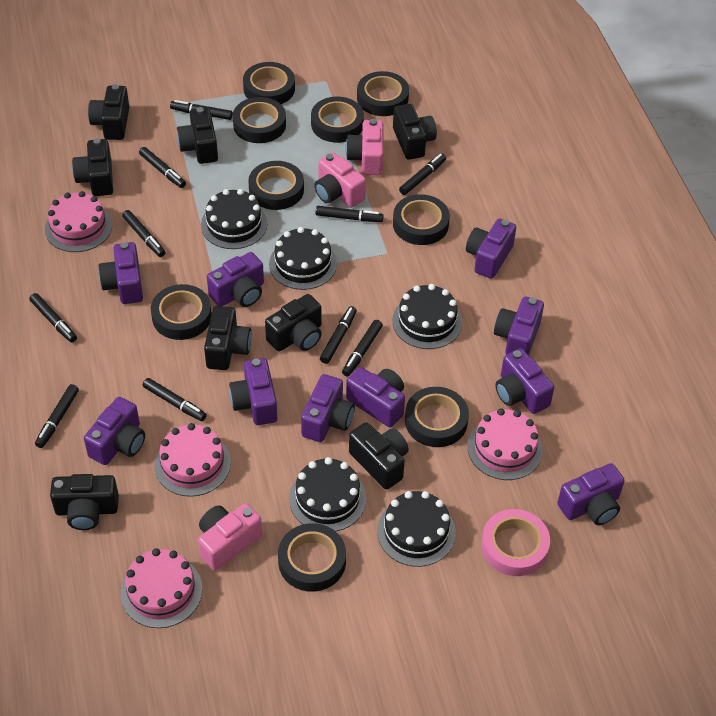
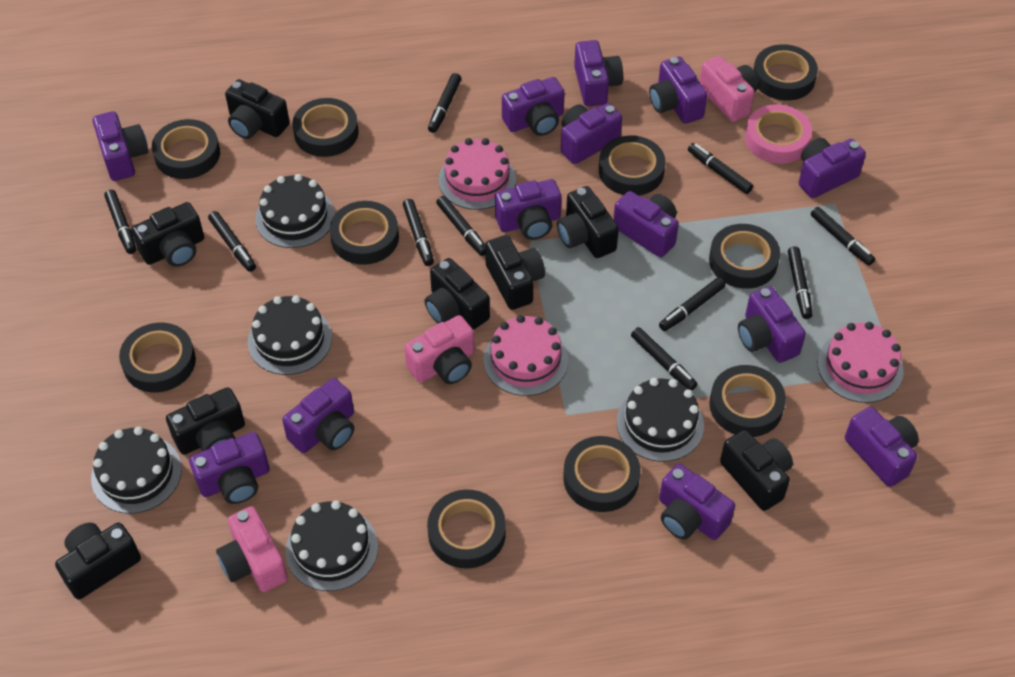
black tape: 9 -> 10
pink cake: 4 -> 3
purple camera: 10 -> 13

